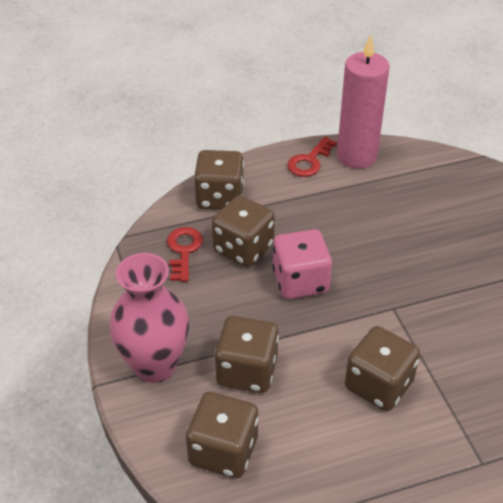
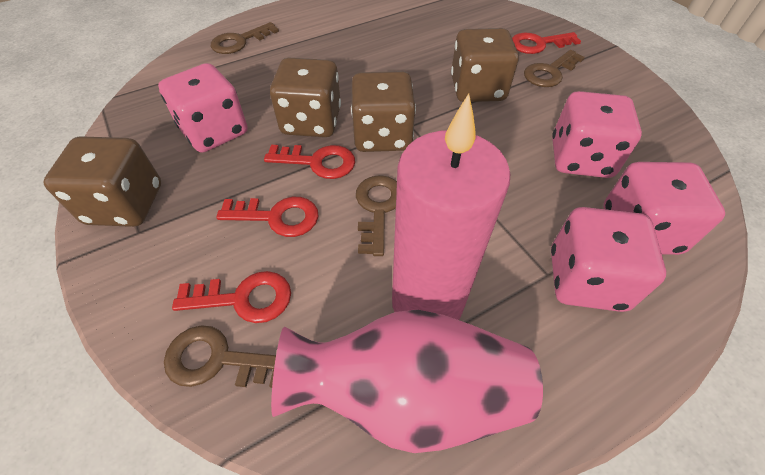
brown dice: 5 -> 4
brown key: 0 -> 4
pink dice: 1 -> 4
red key: 2 -> 4

